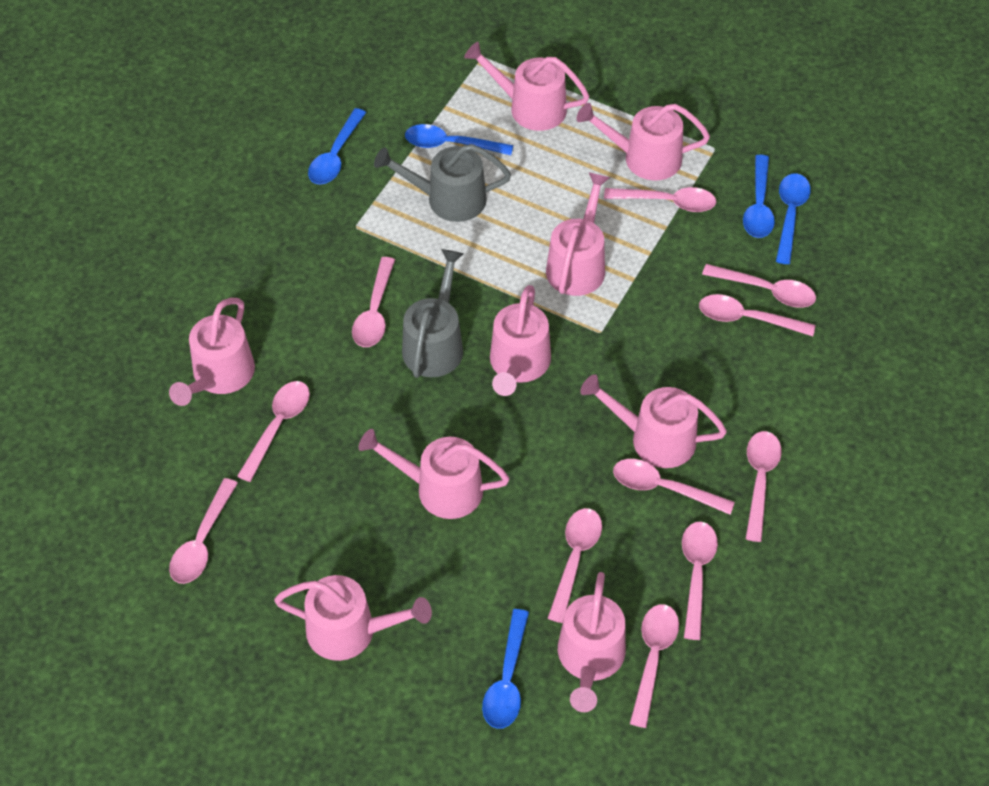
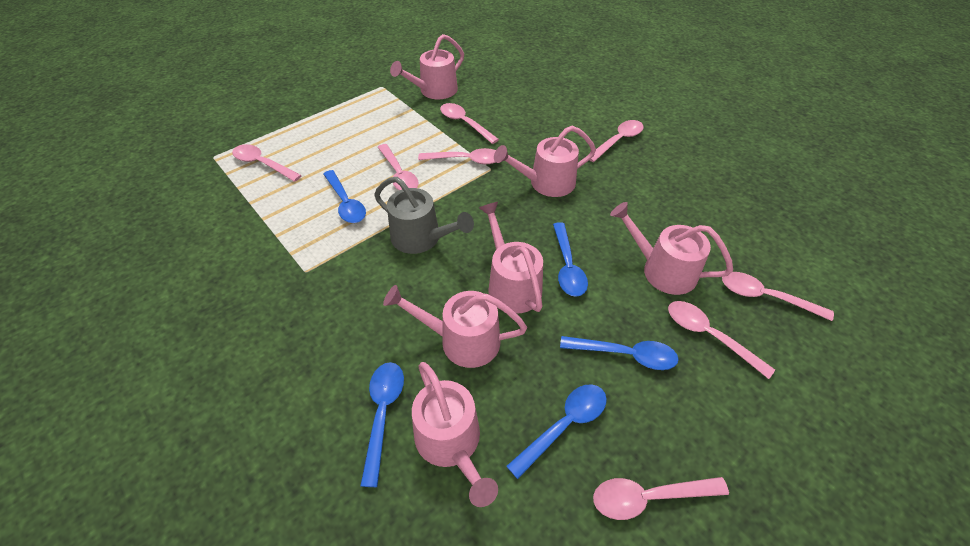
grey watering can: 2 -> 1
pink spoon: 11 -> 8
pink watering can: 9 -> 6

